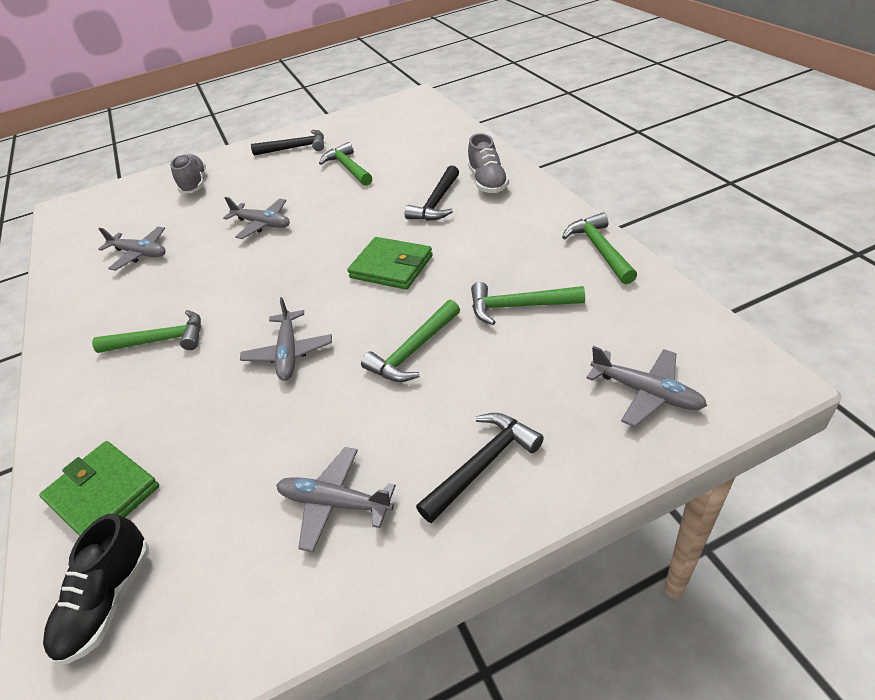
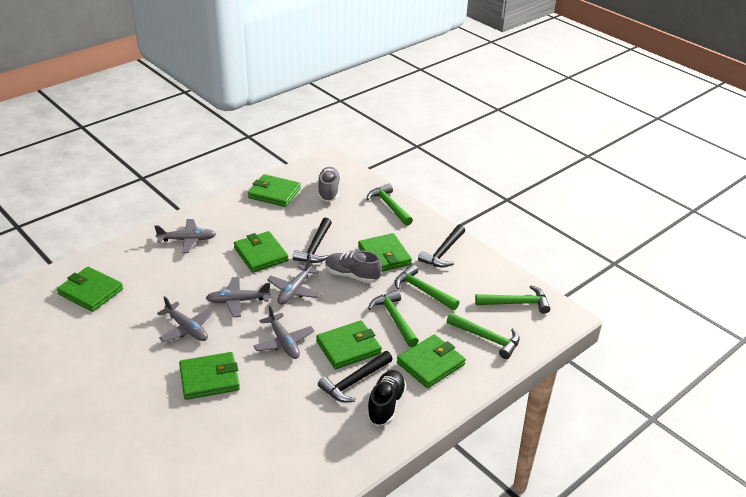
green wallet: 2 -> 7

